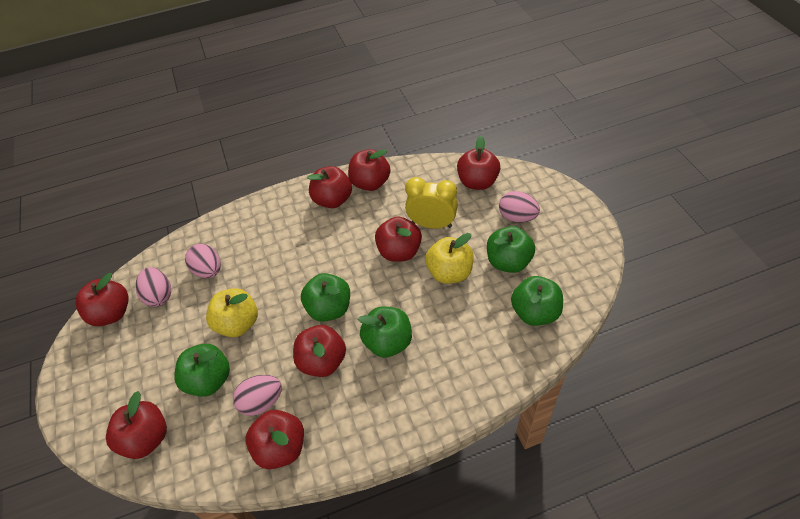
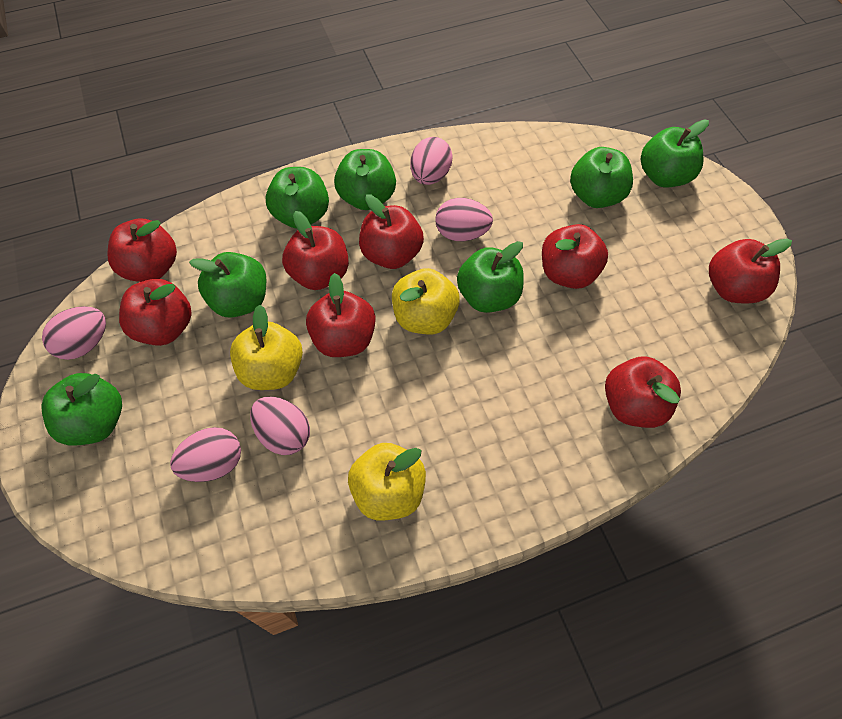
green apple: 5 -> 7
pink egg: 4 -> 5
yellow apple: 2 -> 3
yellow clock: 1 -> 0

